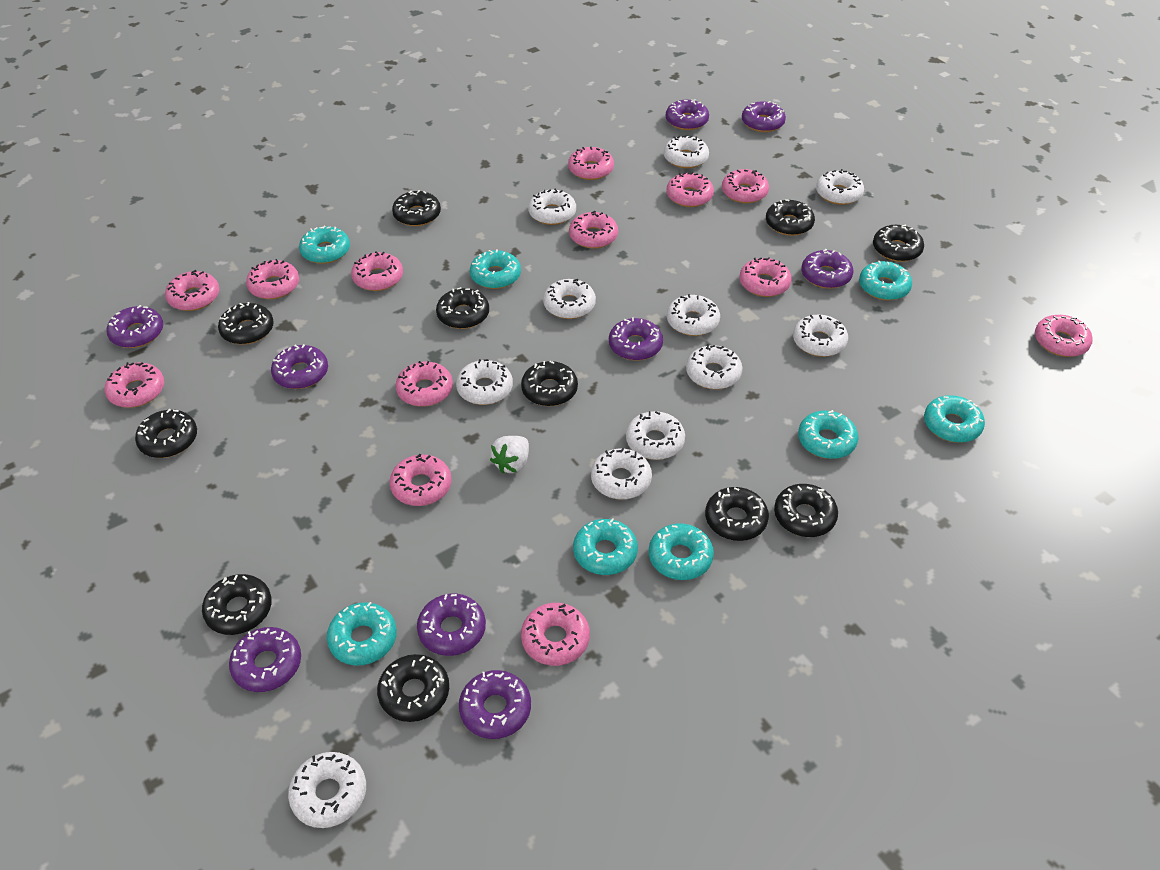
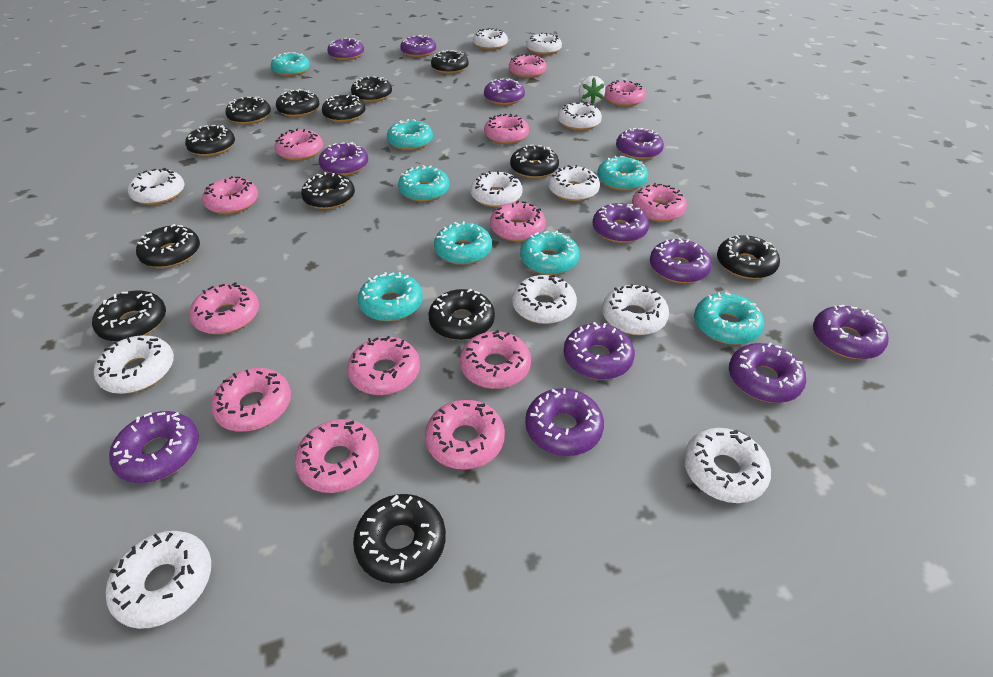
black donut: 11 -> 13
purple donut: 9 -> 12

